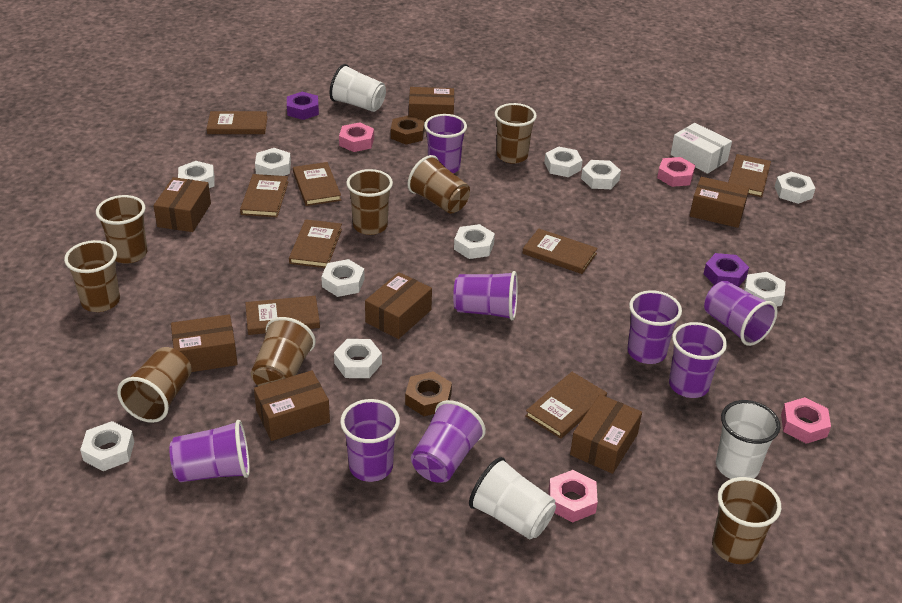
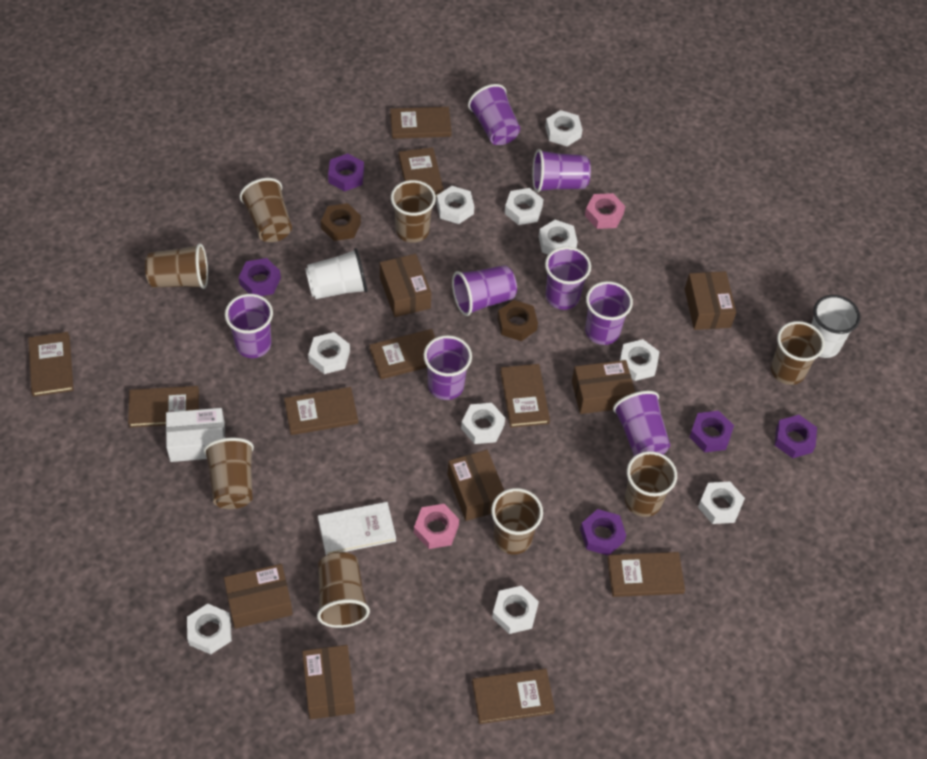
brown book: 8 -> 9
brown box: 7 -> 6
pink nut: 4 -> 2
purple nut: 2 -> 5
white book: 0 -> 1
white cup: 3 -> 2

